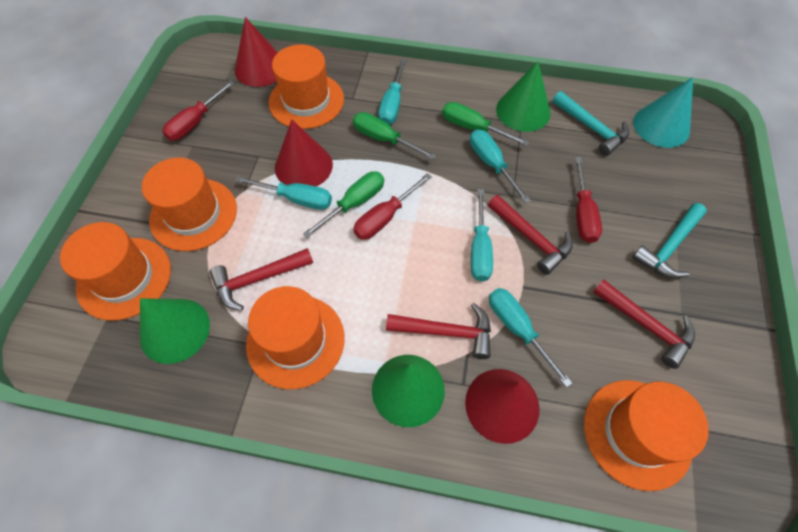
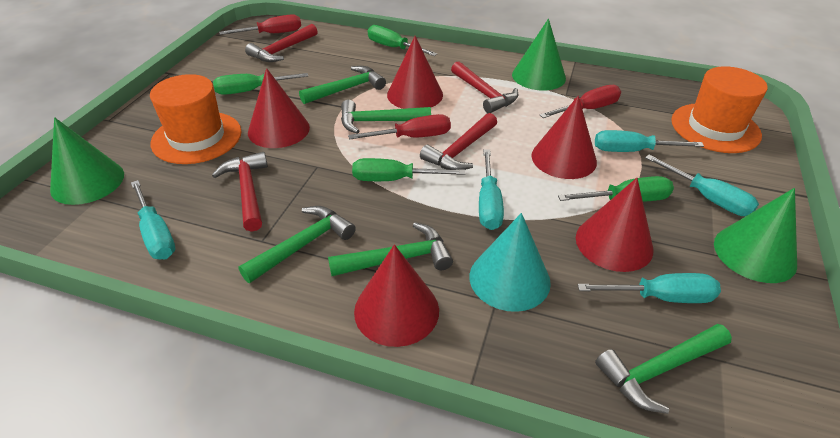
green hammer: 0 -> 5
green screwdriver: 3 -> 4
orange hat: 5 -> 2
red cone: 3 -> 5
turquoise hammer: 2 -> 0

